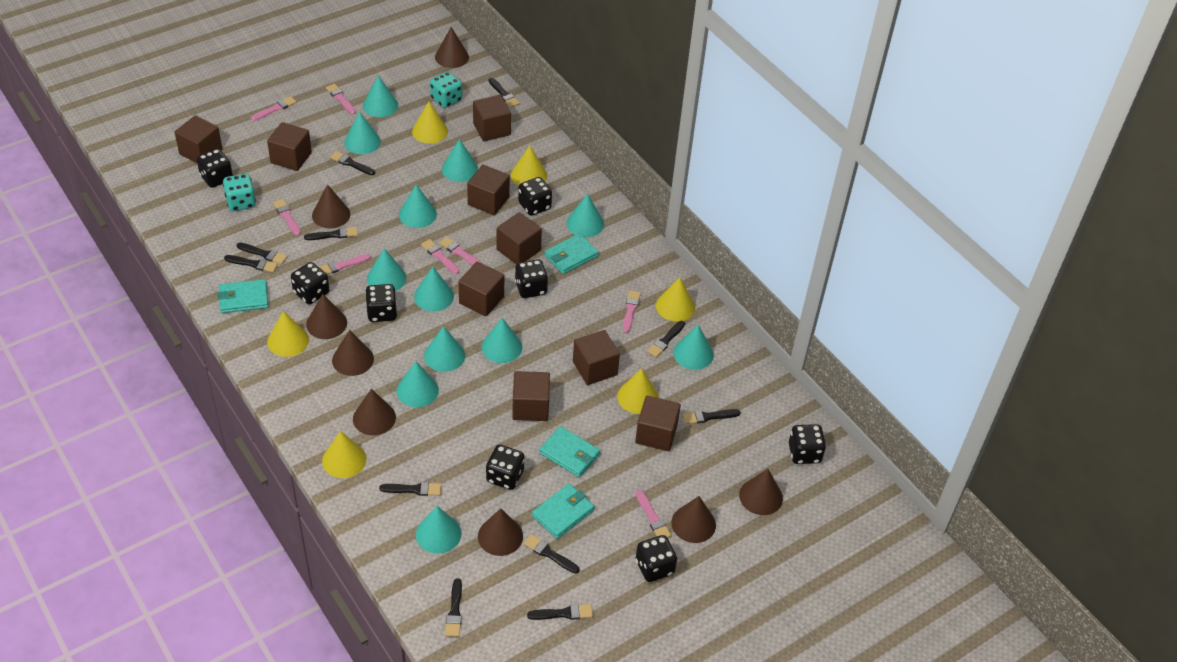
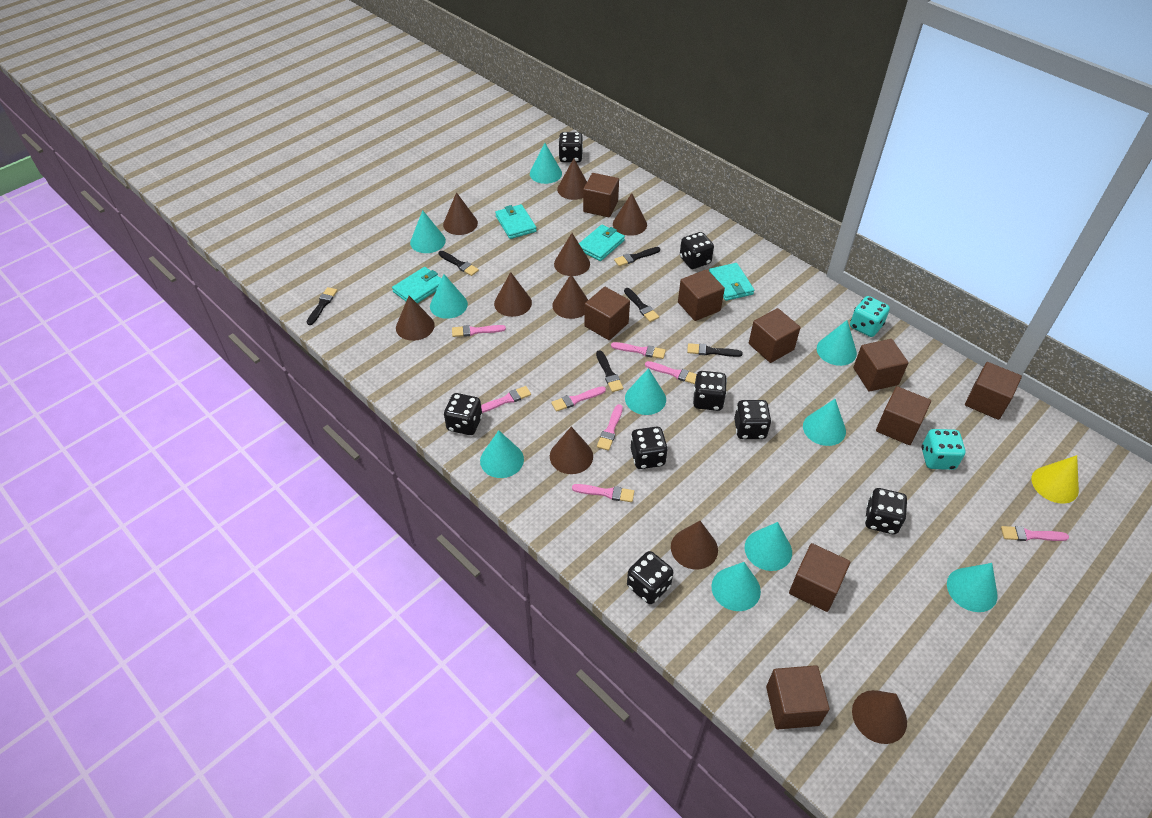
black brush: 11 -> 6
brown cone: 8 -> 10
turquoise cone: 12 -> 10
yellow cone: 6 -> 1

